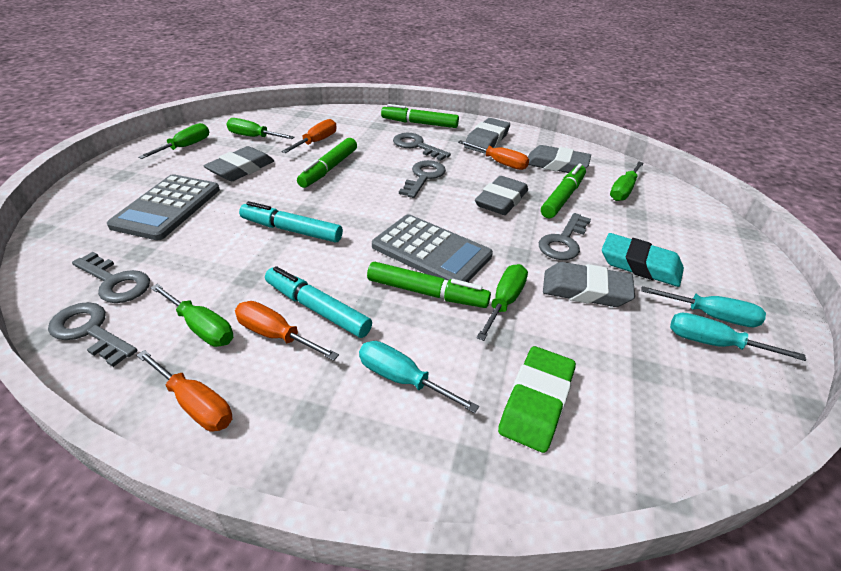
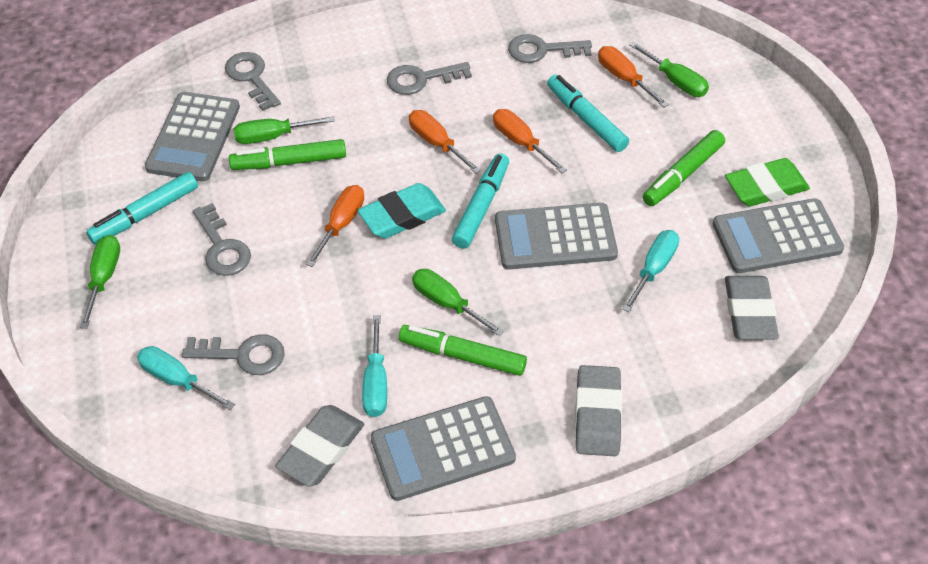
green marker: 4 -> 3
green screwdriver: 5 -> 4
grey calculator: 2 -> 4
grey eraser: 5 -> 3
turquoise marker: 2 -> 3

